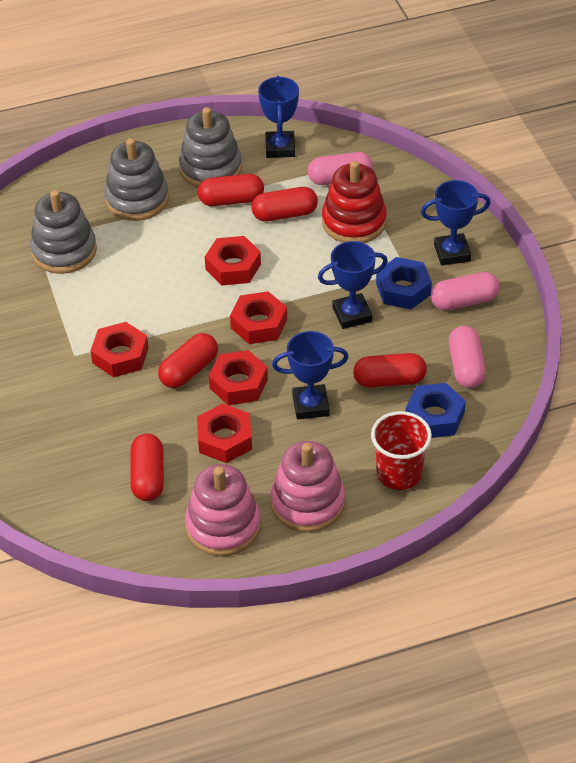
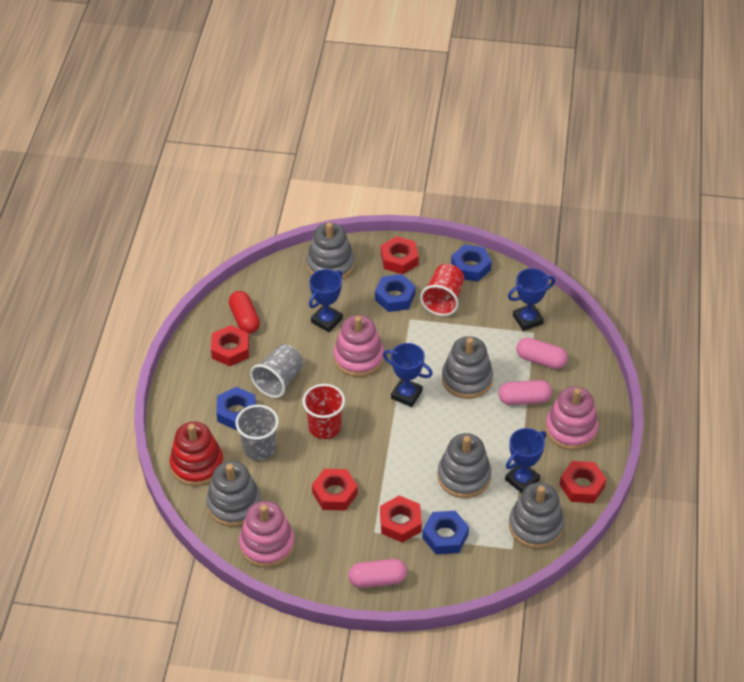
blue nut: 2 -> 4
grey cup: 0 -> 2
grey stacking toy: 3 -> 5
pink stacking toy: 2 -> 3
red capsule: 5 -> 1
red cup: 1 -> 2

